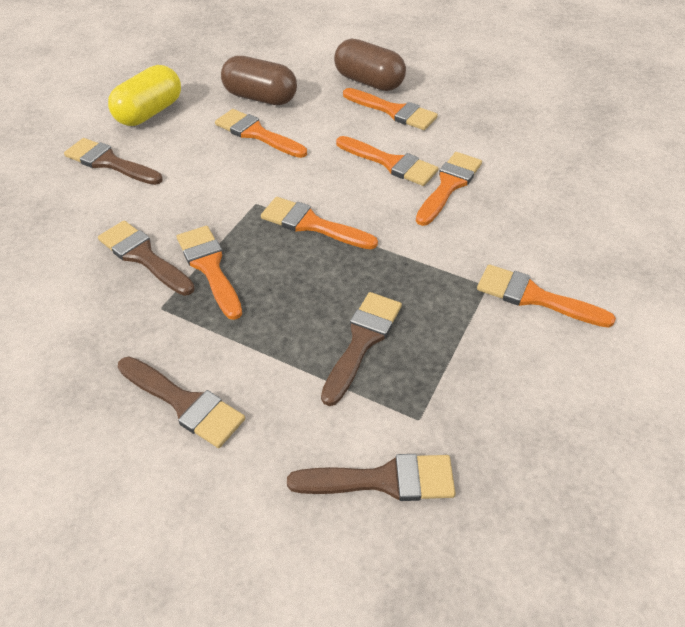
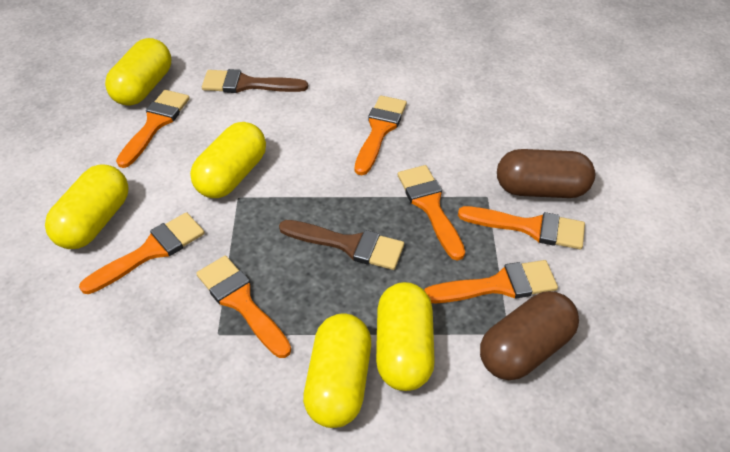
brown brush: 5 -> 2
yellow capsule: 1 -> 5

